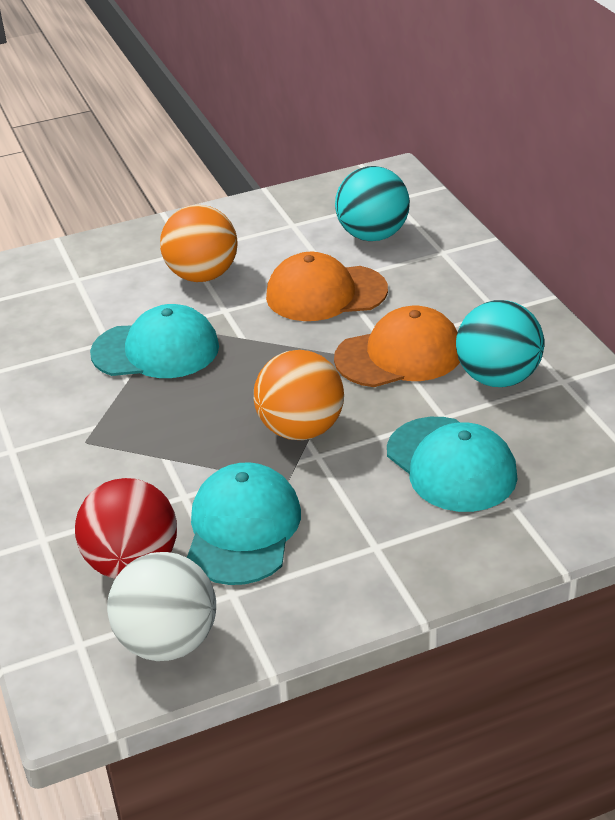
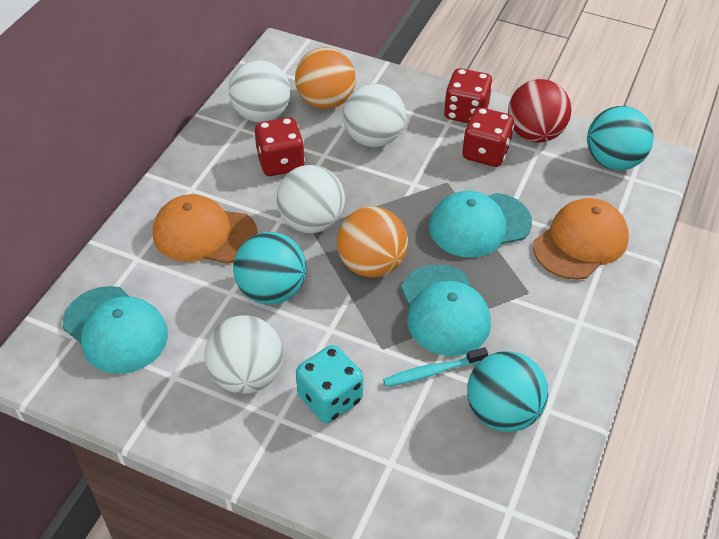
red dice: 0 -> 3
turquoise ball: 2 -> 3
turquoise dice: 0 -> 1
turquoise toothbrush: 0 -> 1
white ball: 1 -> 4

